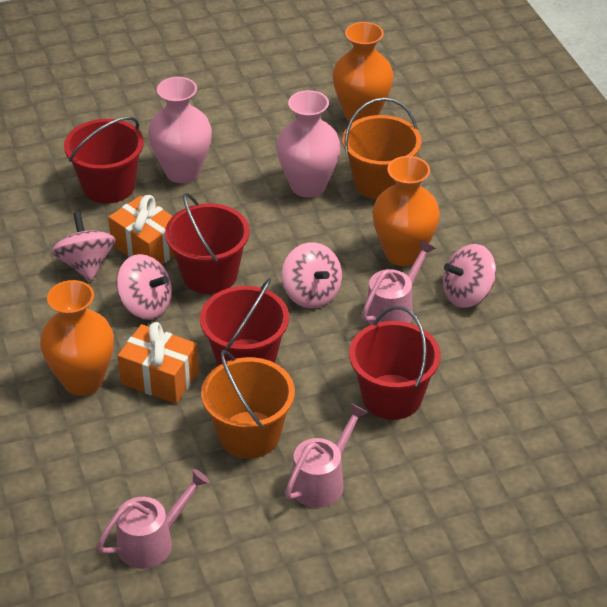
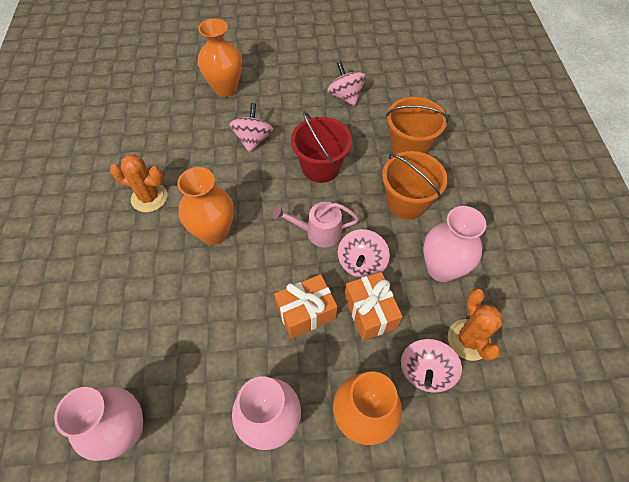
orange cactus: 0 -> 2
pink vase: 2 -> 3
pink watering can: 3 -> 1
red bucket: 4 -> 1

